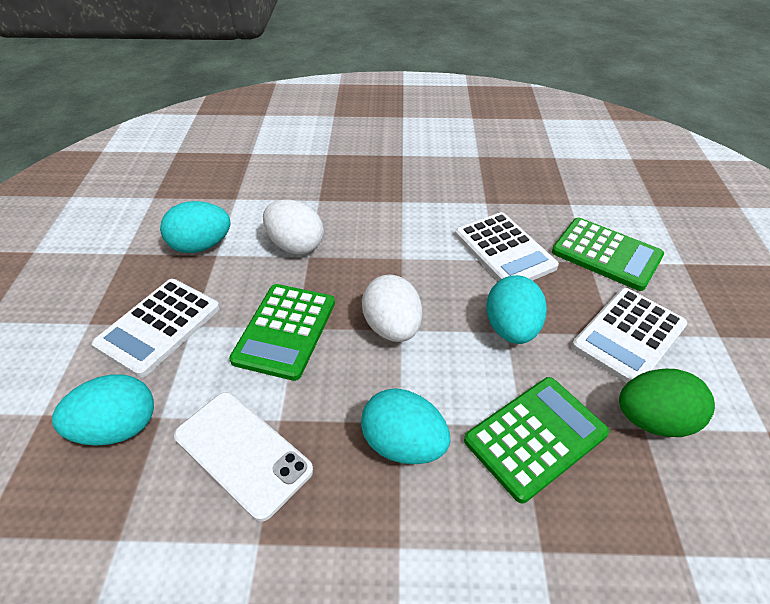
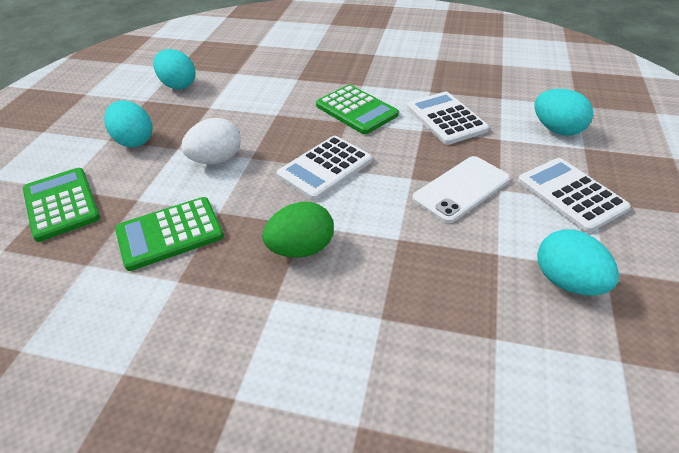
white egg: 2 -> 1

